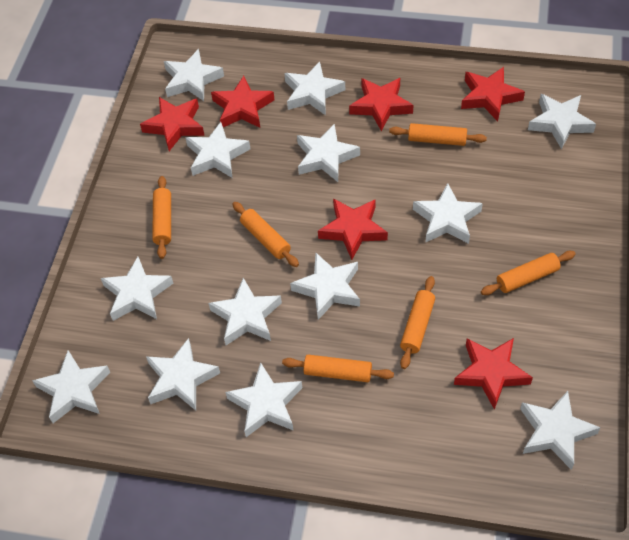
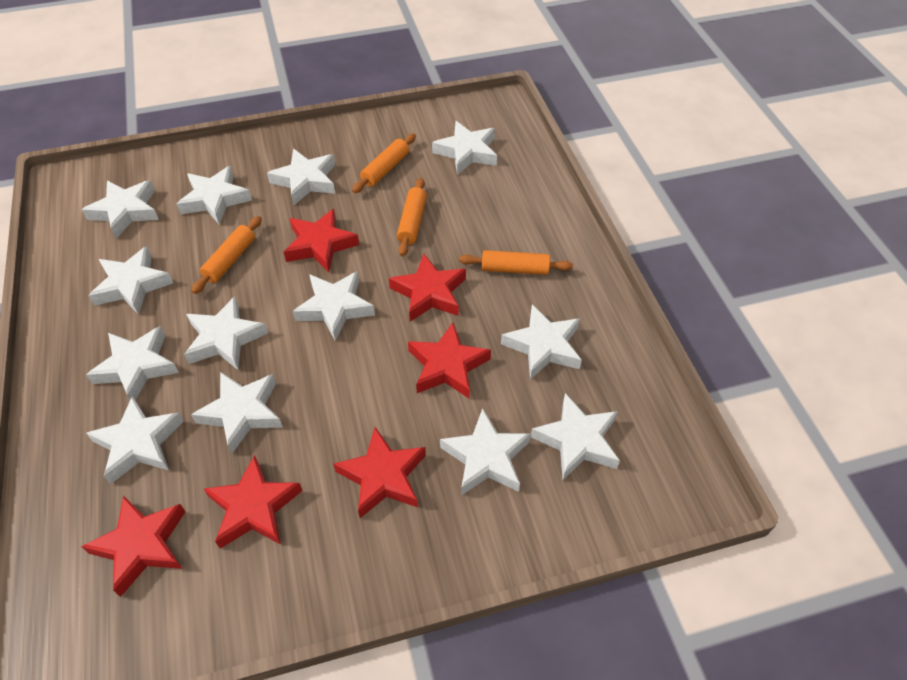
orange rolling pin: 6 -> 4

